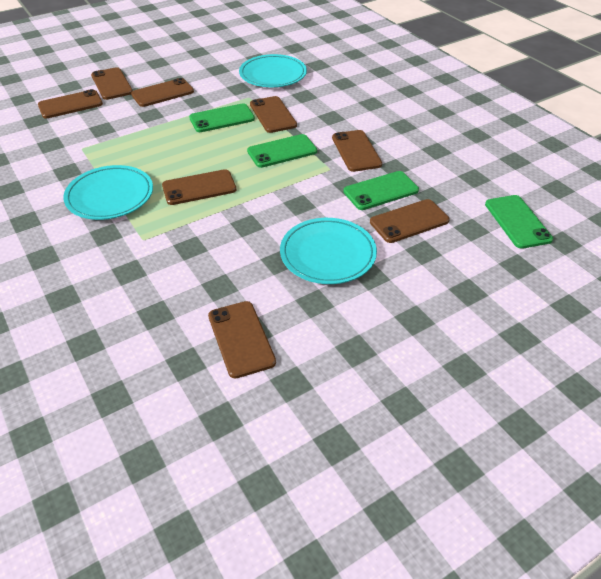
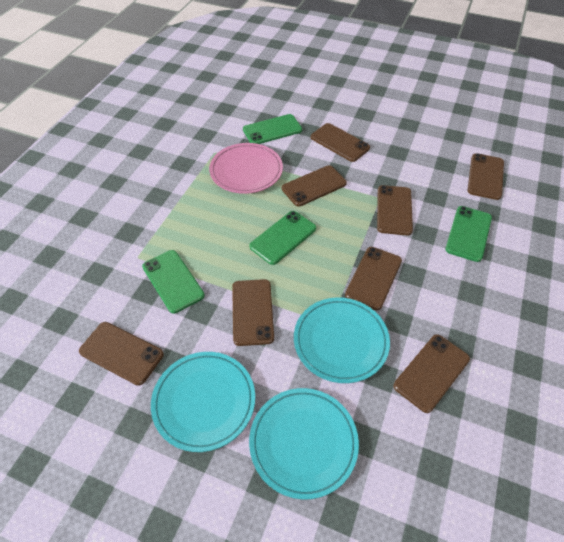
pink plate: 0 -> 1

